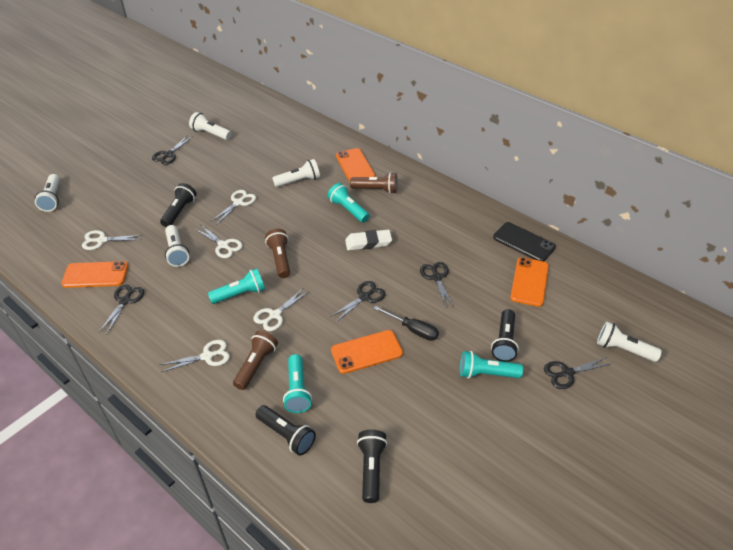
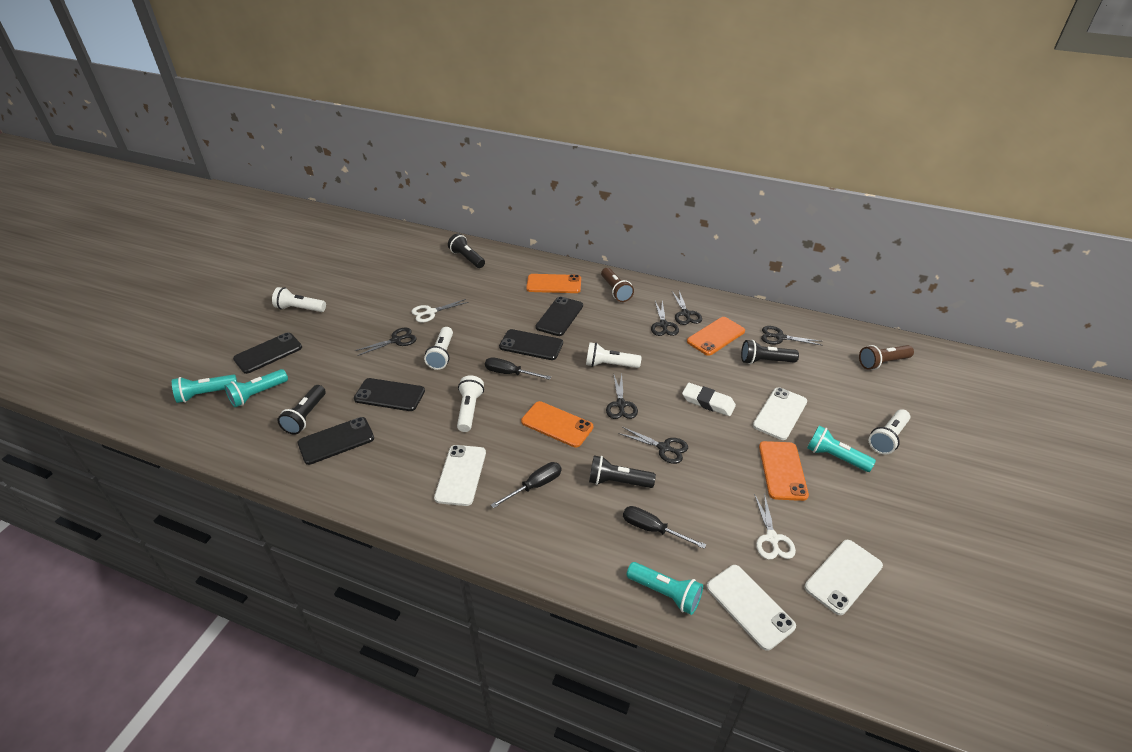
black phone: 1 -> 5
black scissors: 5 -> 6
black screwdriver: 1 -> 3
brown flashlight: 3 -> 2
white phone: 0 -> 4
white scissors: 5 -> 2

